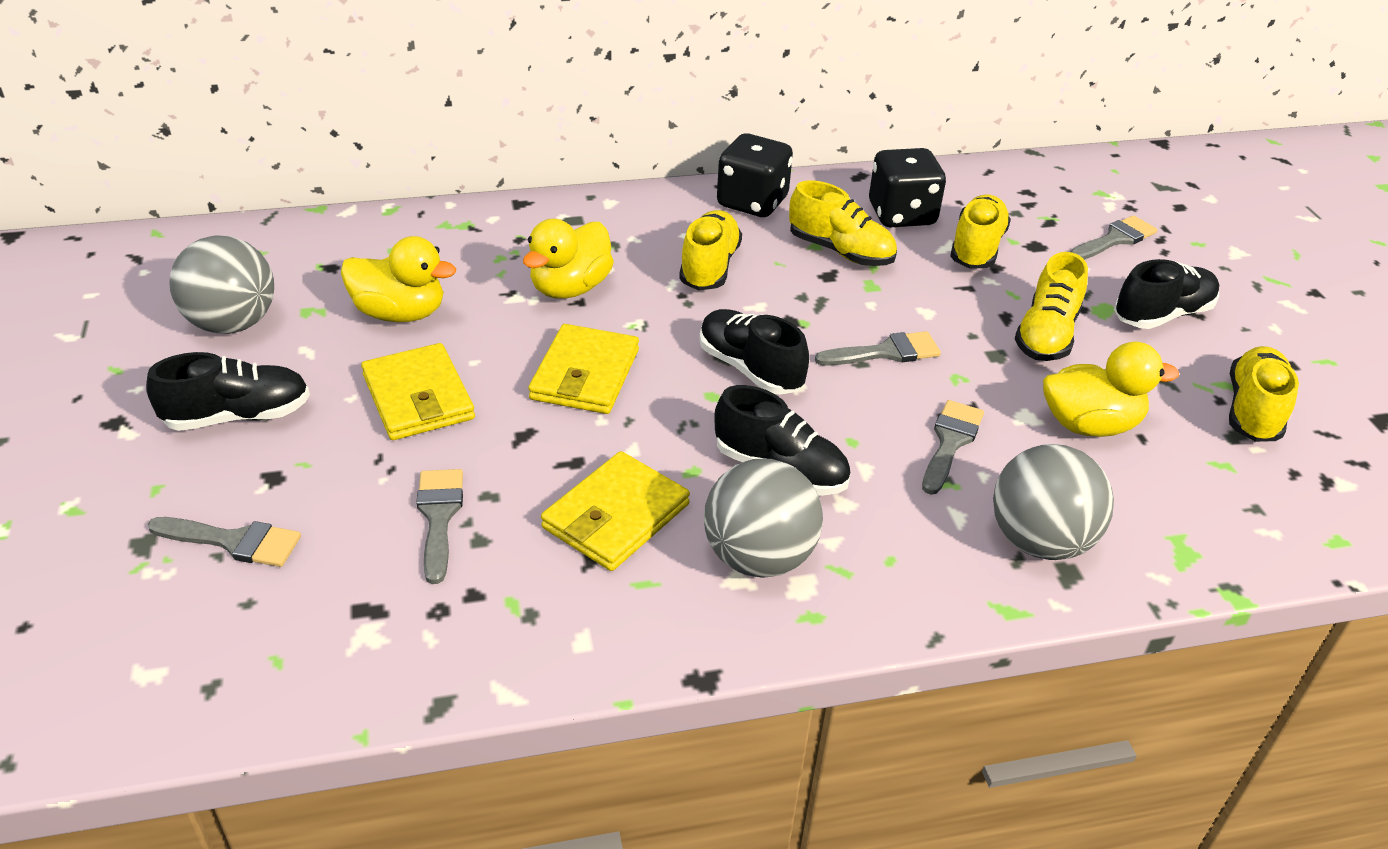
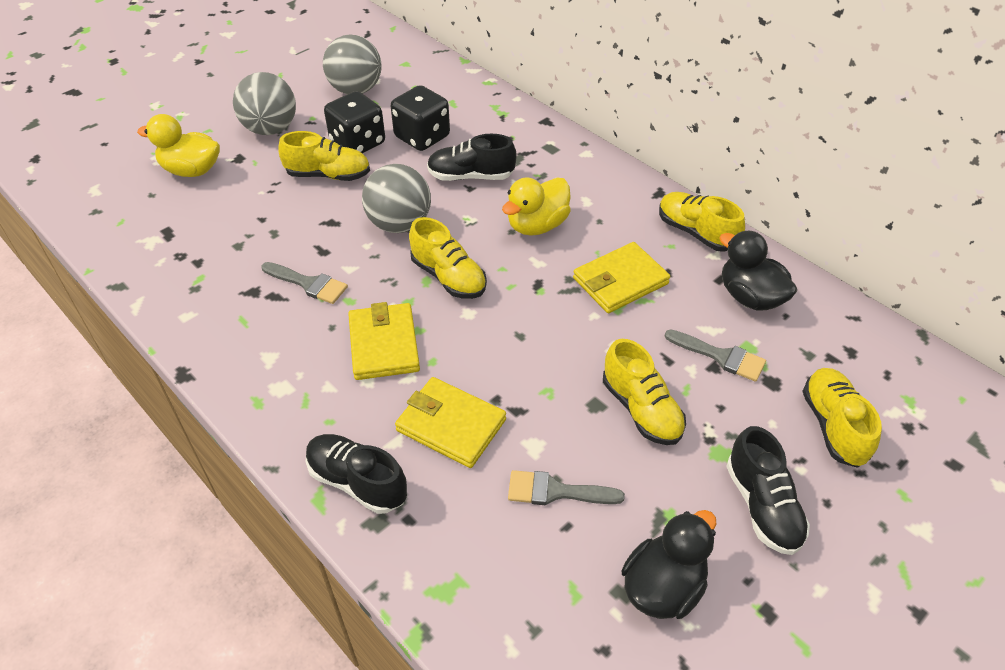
black duck: 0 -> 2
black shoe: 4 -> 3
grey brush: 5 -> 3
yellow duck: 3 -> 2

